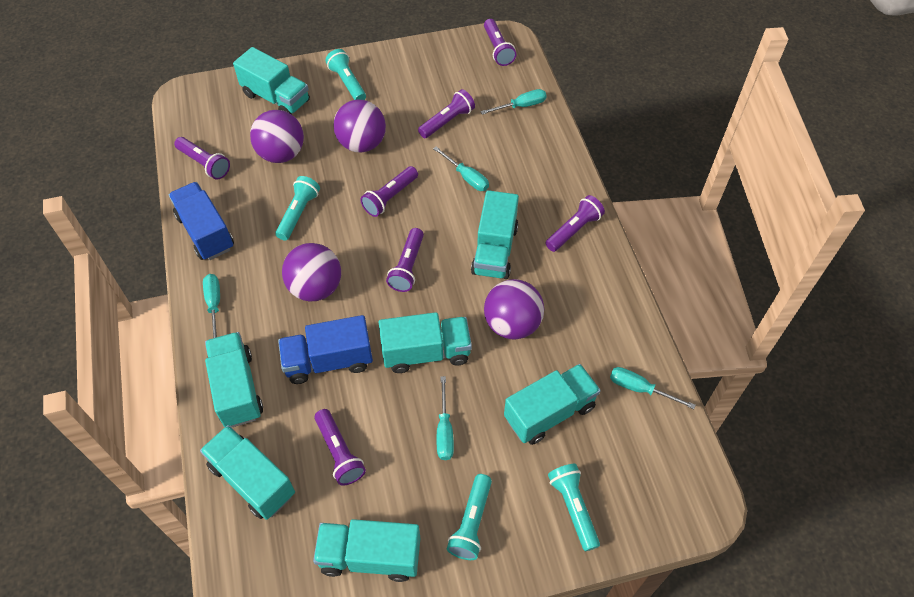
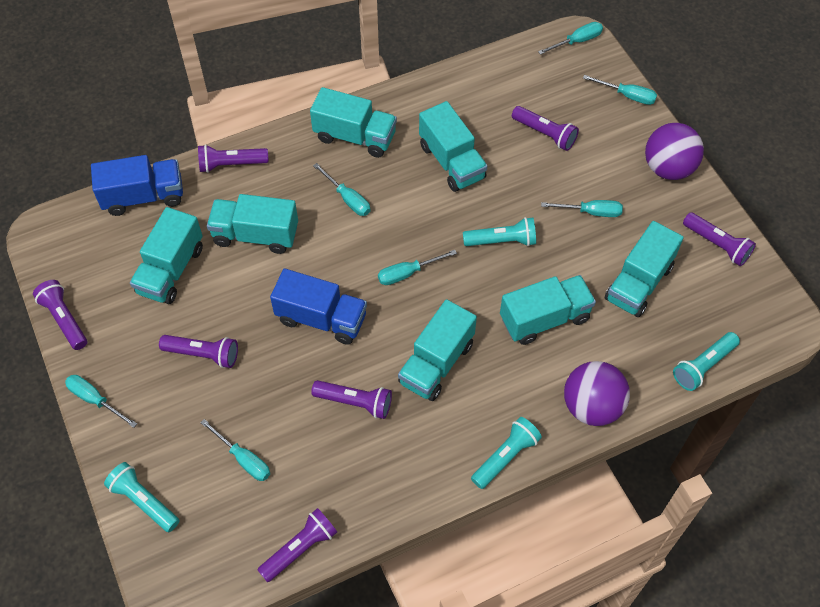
purple ball: 4 -> 2
turquoise screwdriver: 5 -> 7

